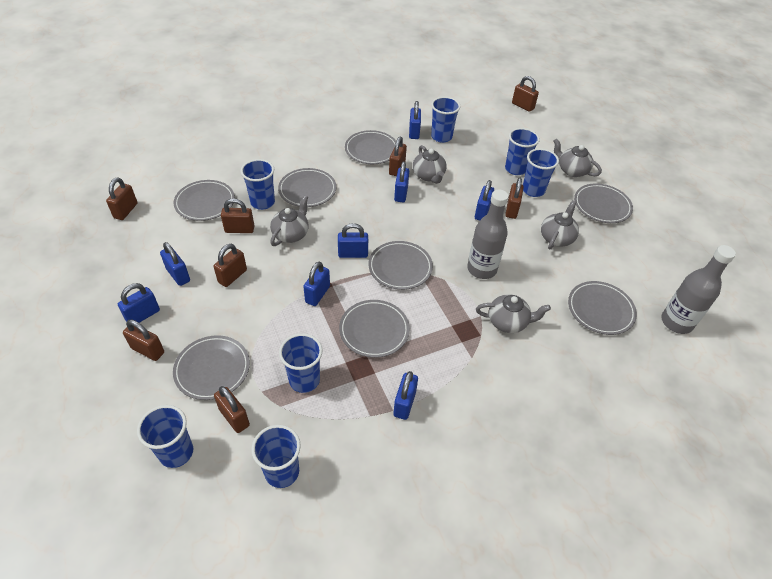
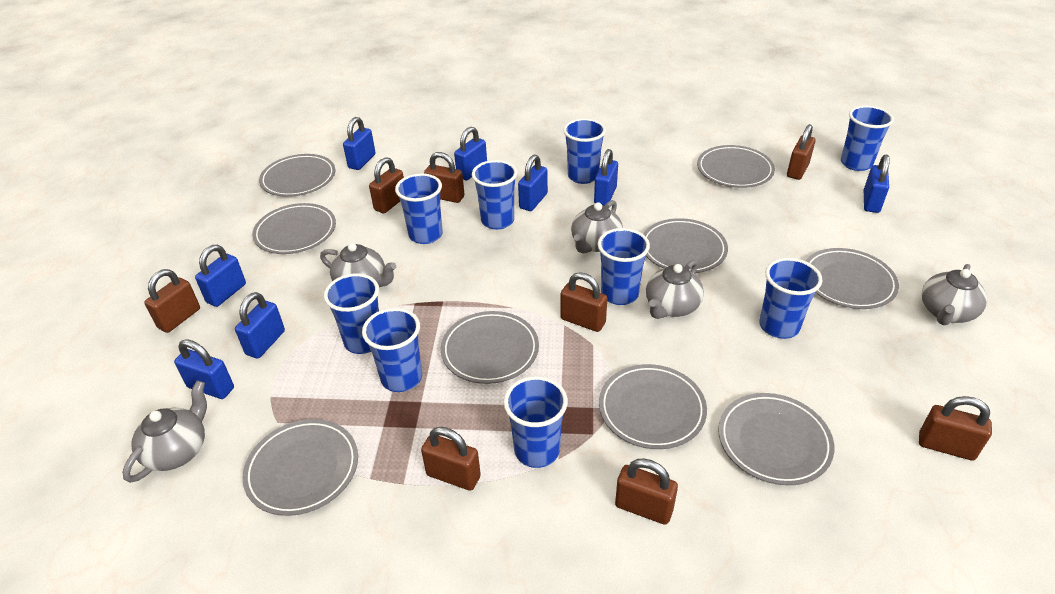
blue cup: 7 -> 9
grey bottle: 2 -> 0
grey plate: 8 -> 9

